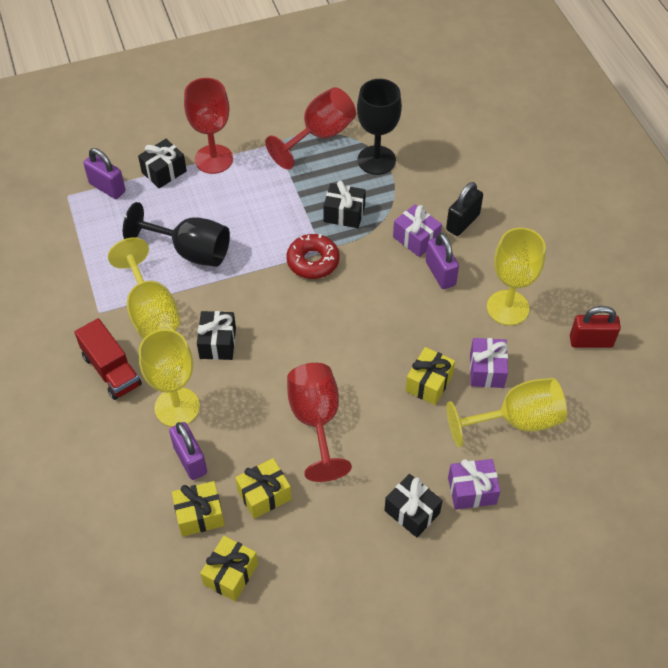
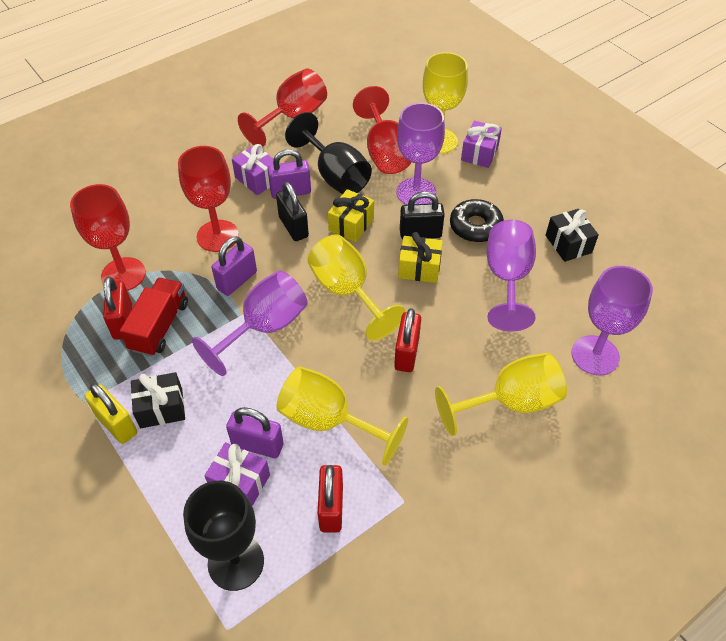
black donut: 0 -> 1
black gift: 4 -> 2
black padlock: 1 -> 2
purple goblet: 0 -> 4
red donut: 1 -> 0
red goblet: 3 -> 4
red padlock: 1 -> 3
yellow gift: 4 -> 2
yellow padlock: 0 -> 1

